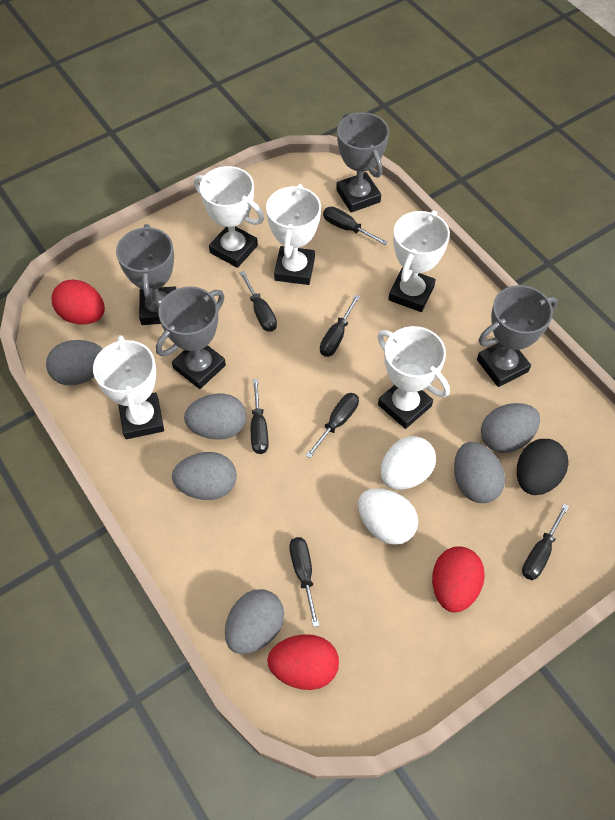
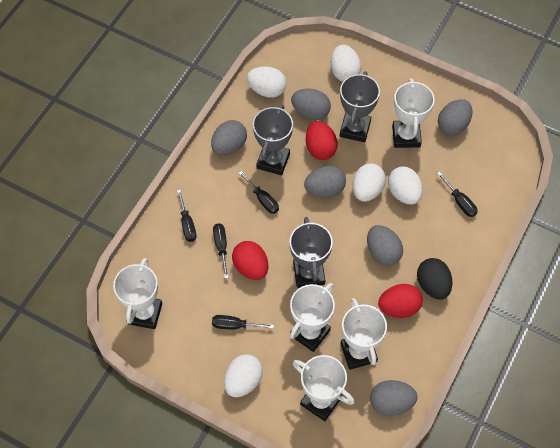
black screwdriver: 7 -> 5
grey trophy: 4 -> 3
white egg: 2 -> 5

